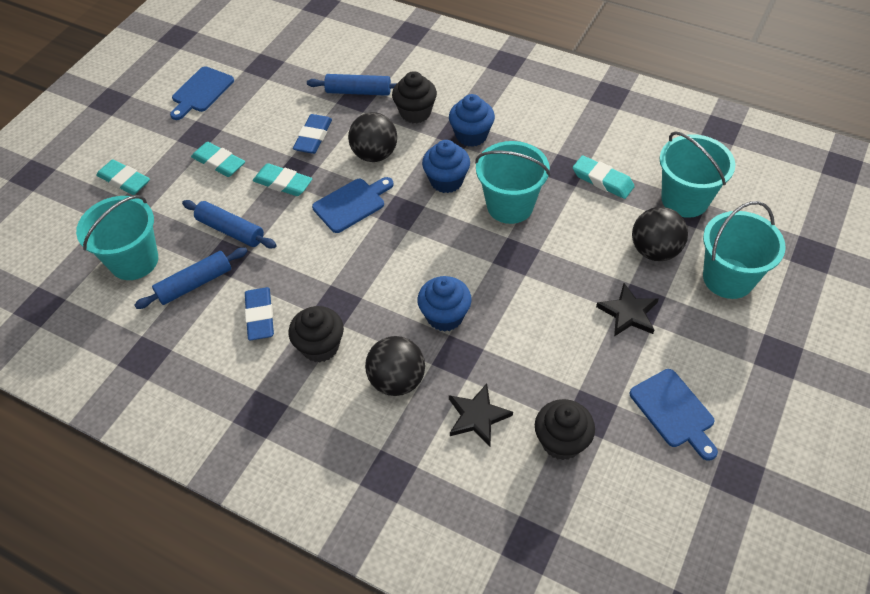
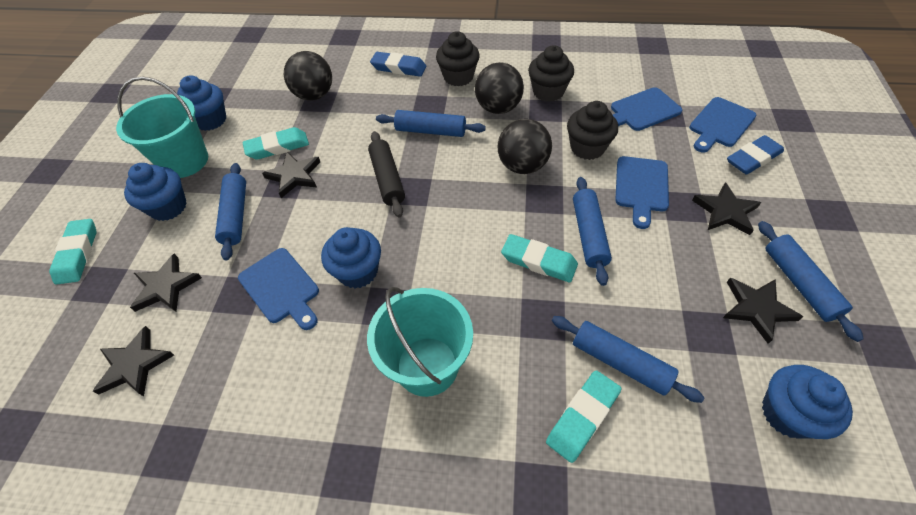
black rolling pin: 0 -> 1
black star: 2 -> 5
blue cupcake: 3 -> 4
blue cutting board: 3 -> 4
blue rolling pin: 3 -> 5
turquoise bucket: 4 -> 2

